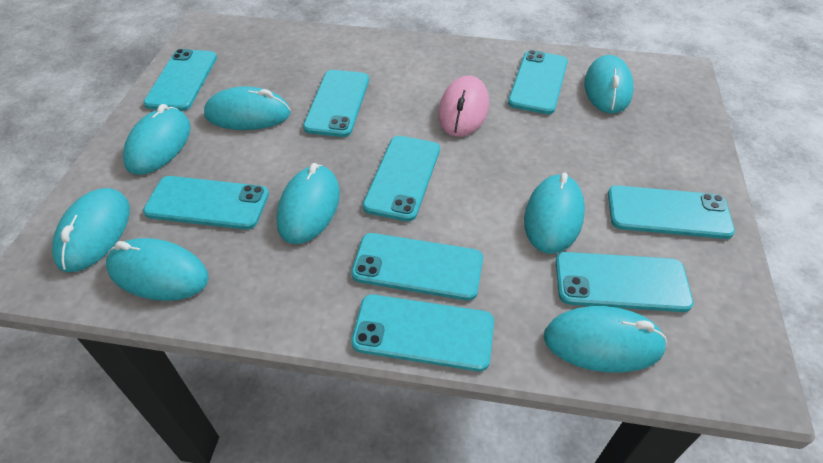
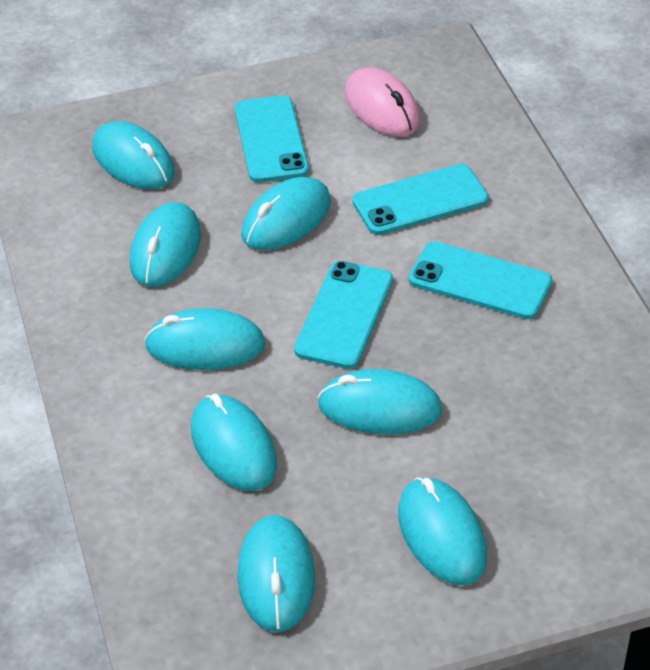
turquoise phone: 9 -> 4

